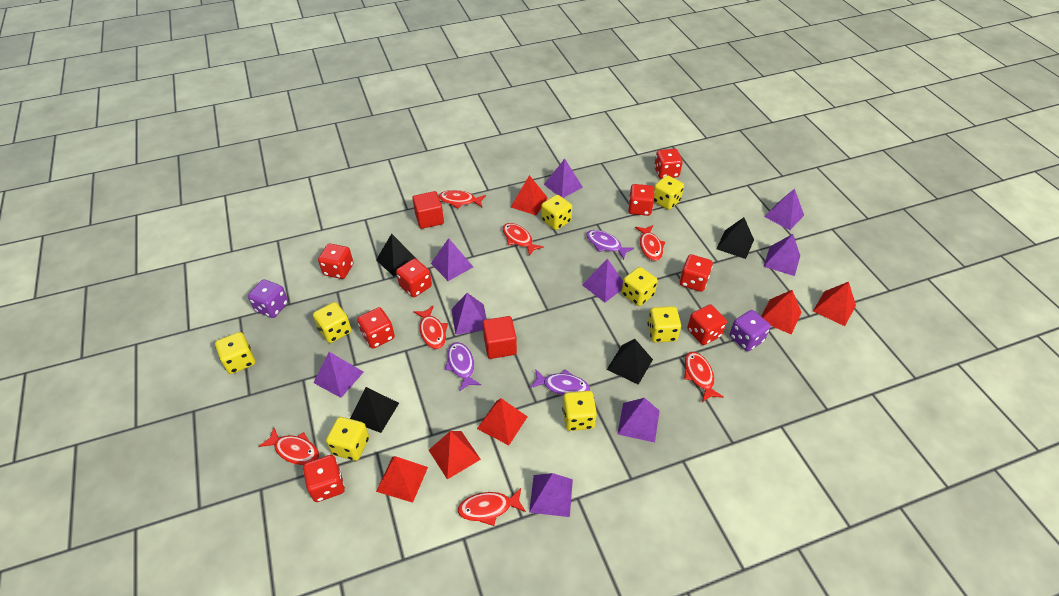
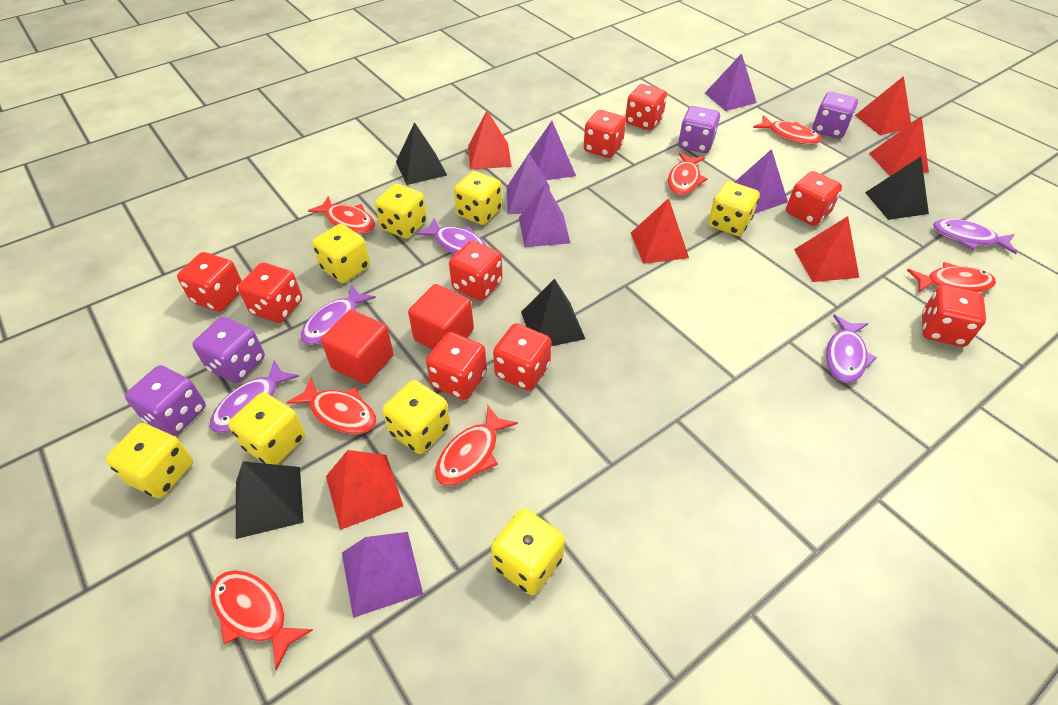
purple dice: 2 -> 4
purple fish: 3 -> 5
purple pyramid: 9 -> 6
red dice: 8 -> 9

